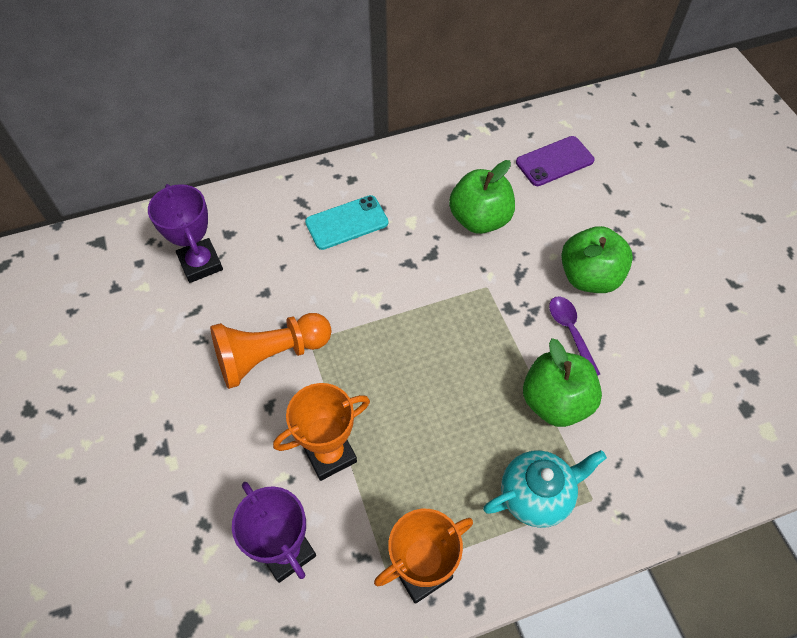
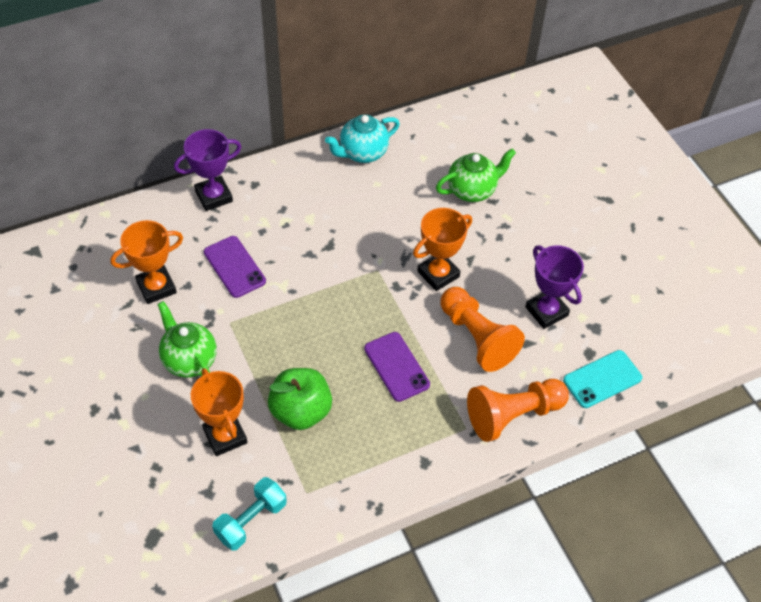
green apple: 3 -> 1
green teapot: 0 -> 2
orange pawn: 1 -> 2
orange trophy: 2 -> 3
purple phone: 1 -> 2
purple spoon: 1 -> 0
turquoise dumbbell: 0 -> 1

